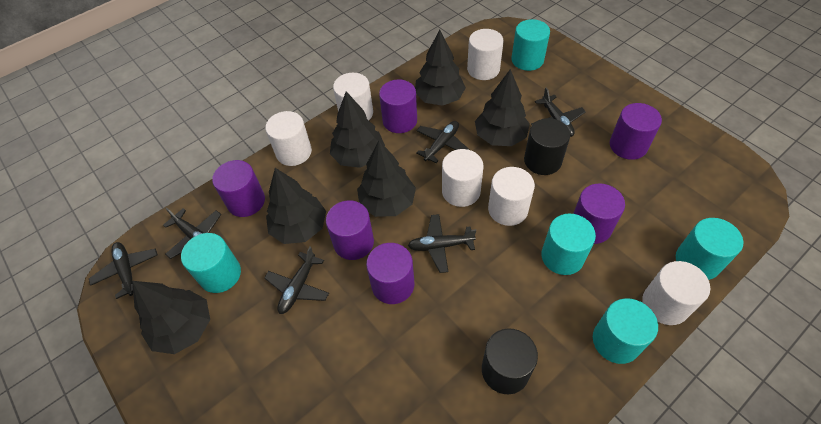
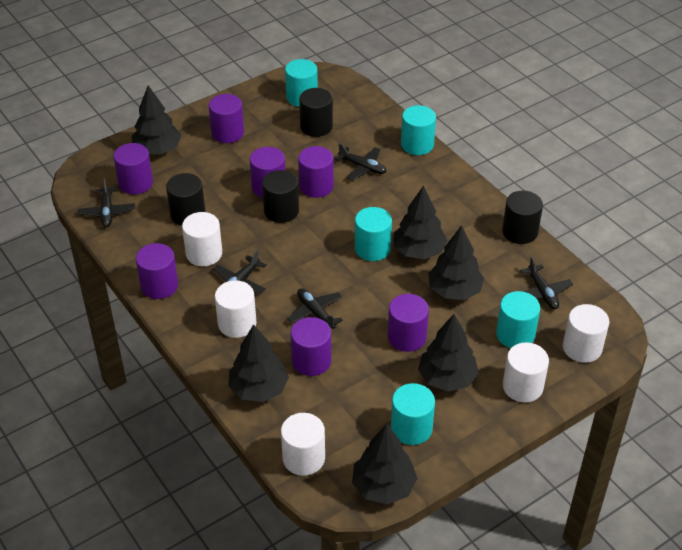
black cylinder: 2 -> 4
black plane: 6 -> 5
purple cylinder: 6 -> 7
white cylinder: 6 -> 5

